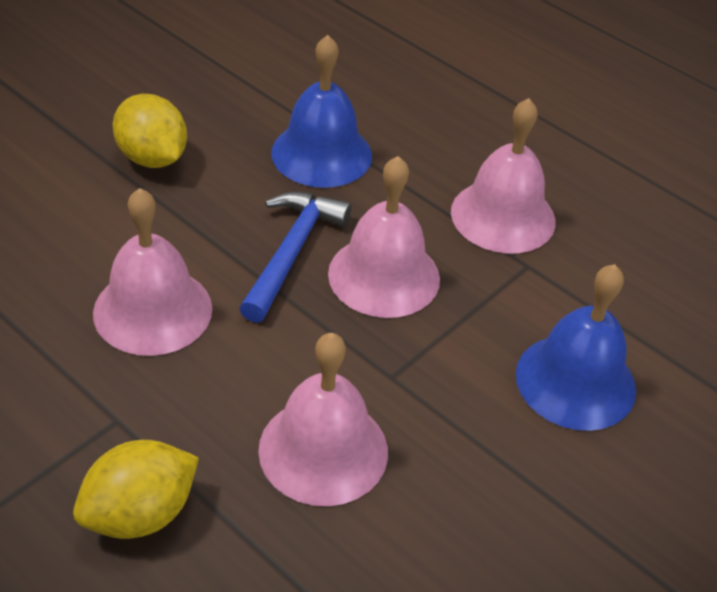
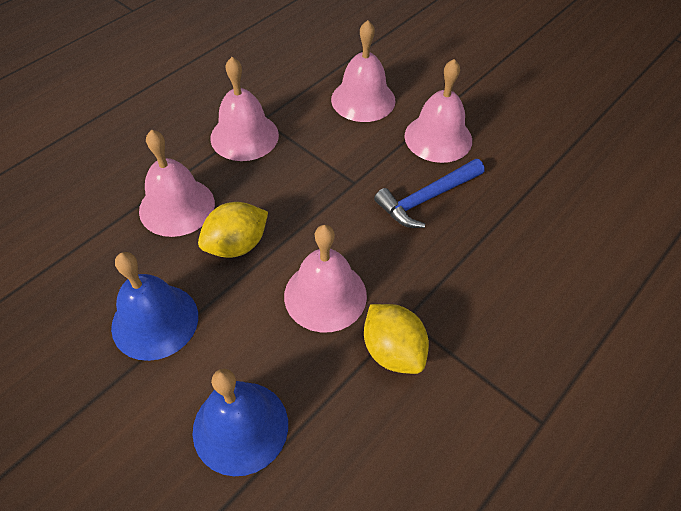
pink bell: 4 -> 5

